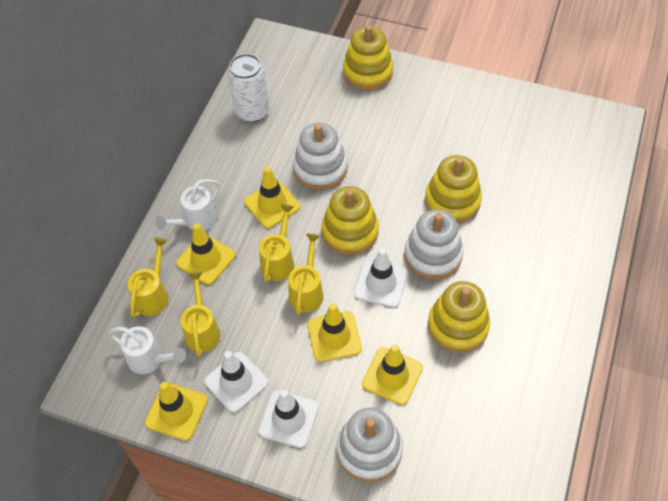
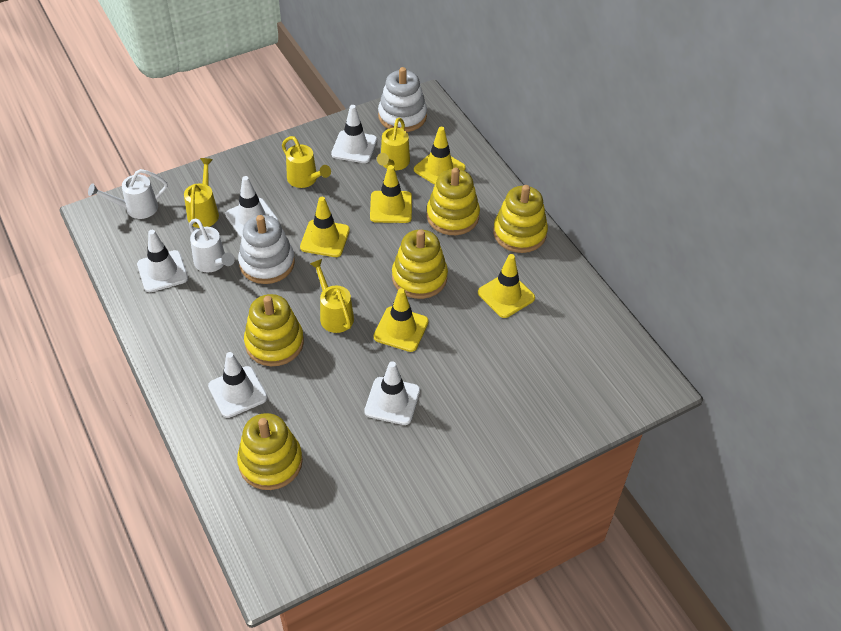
white can: 1 -> 0
white stacking toy: 3 -> 2
white traffic cone: 3 -> 5
yellow stacking toy: 4 -> 5

